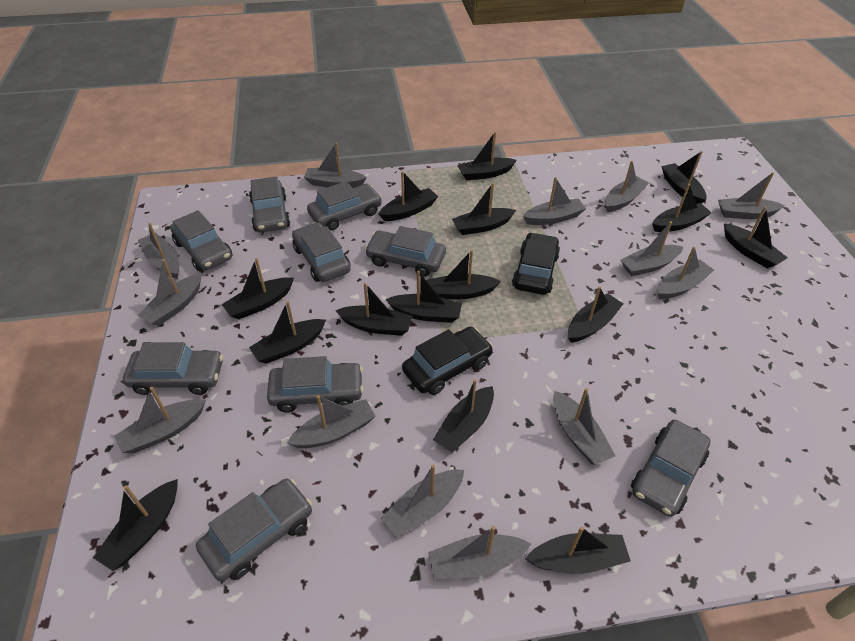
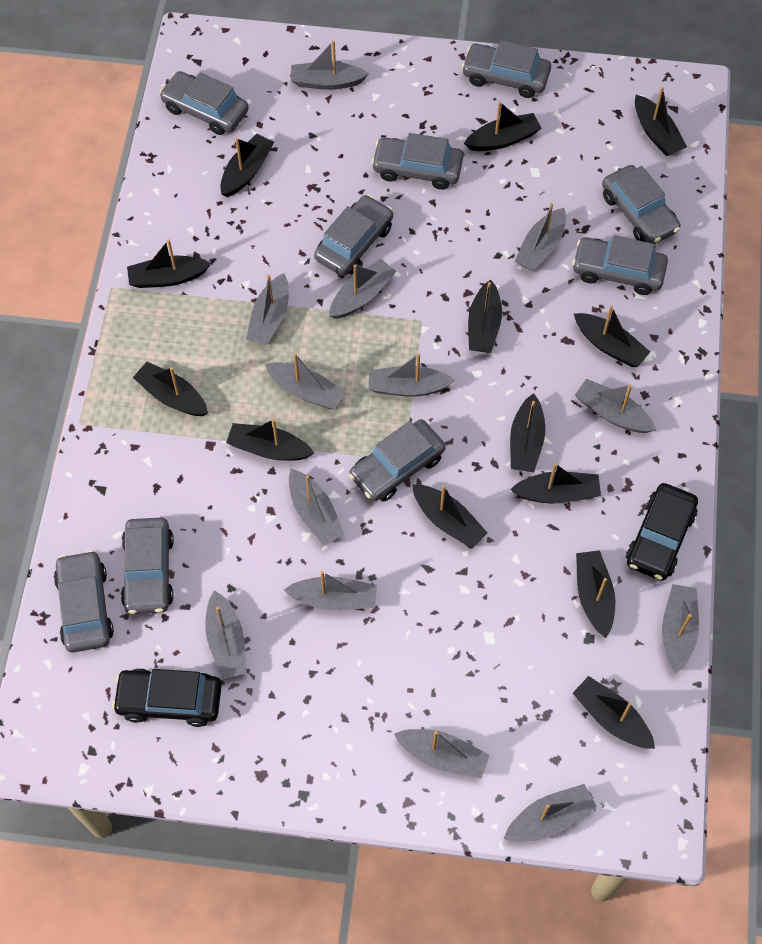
black boat: 15 -> 13

